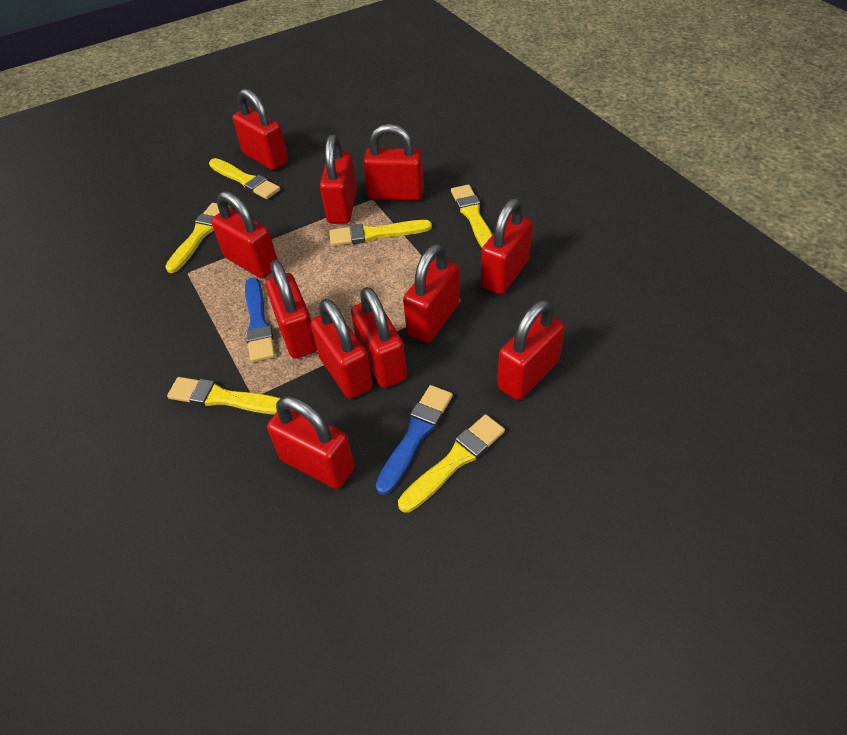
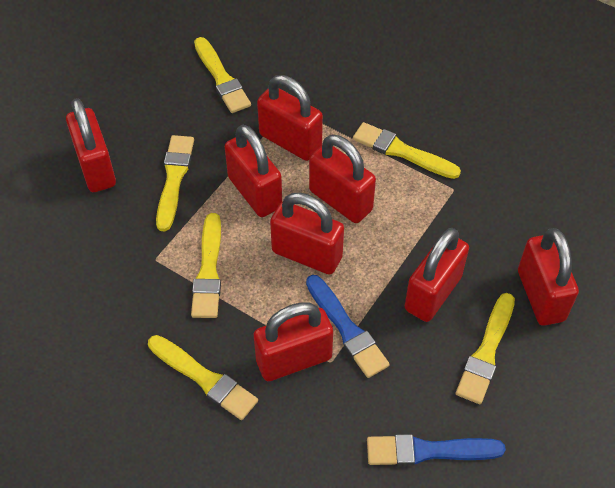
red padlock: 11 -> 8

